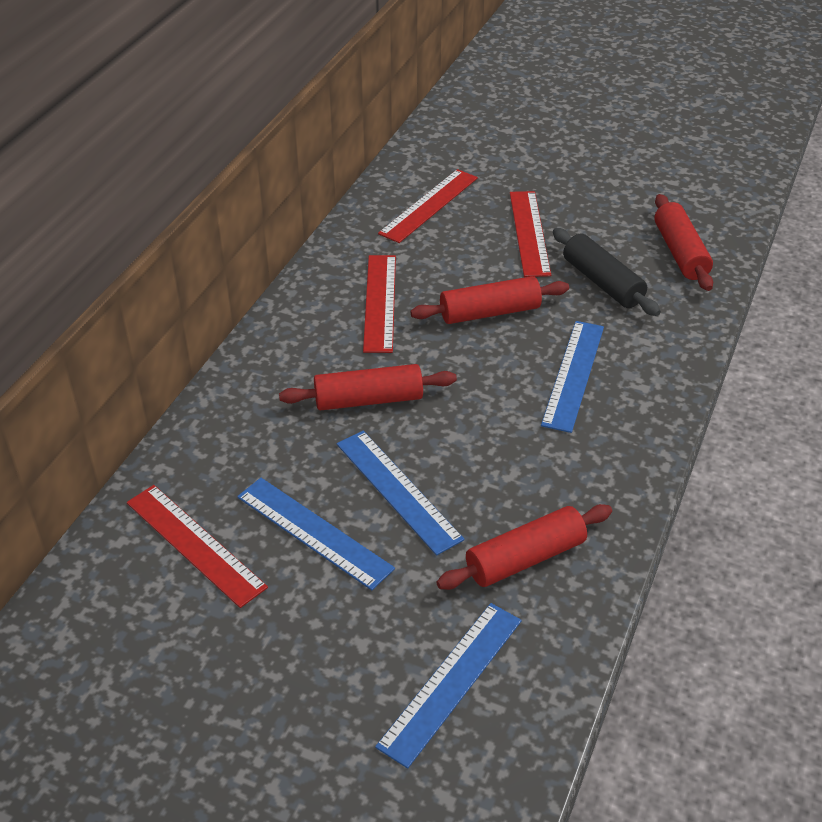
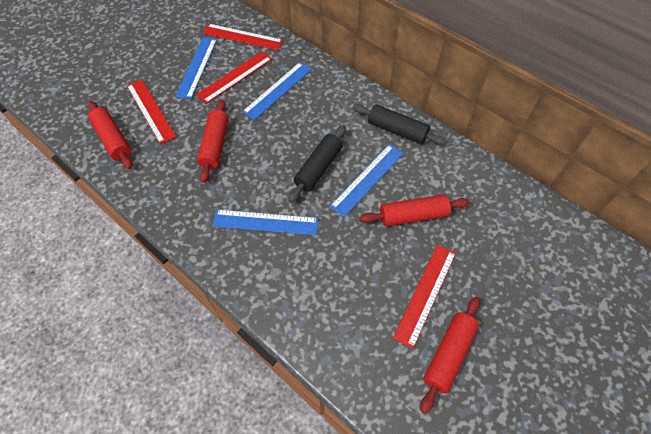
black rolling pin: 1 -> 2

